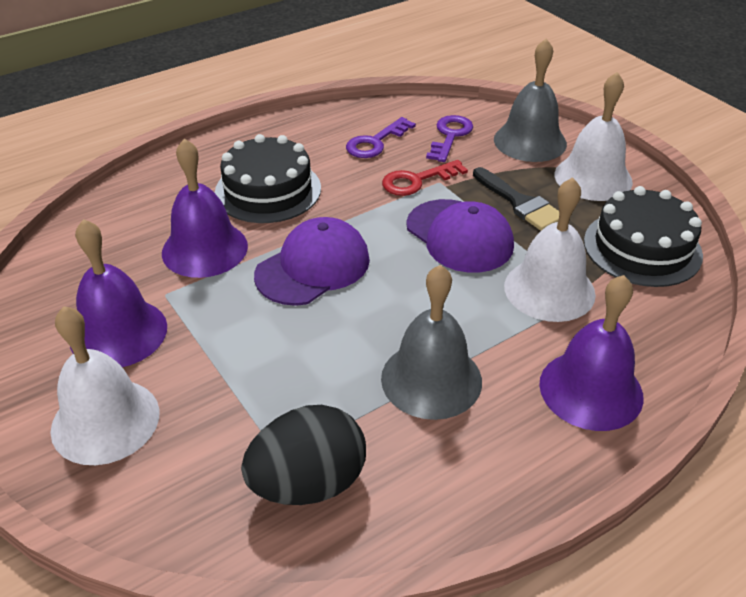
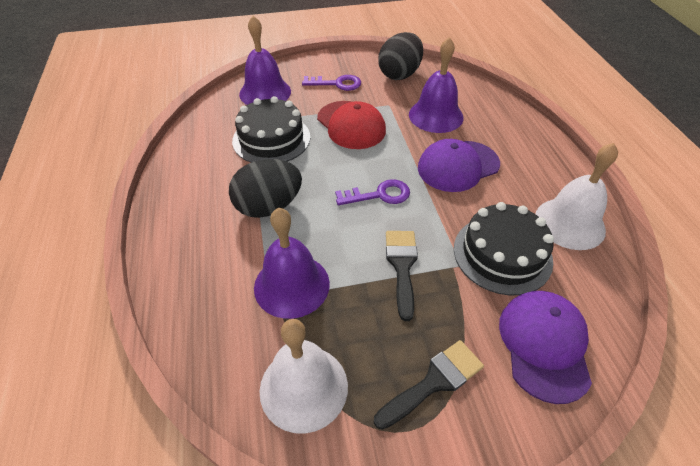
black brush: 1 -> 2
black egg: 1 -> 2
grey bell: 2 -> 0
red cap: 0 -> 1
red key: 1 -> 0
white bell: 3 -> 2

